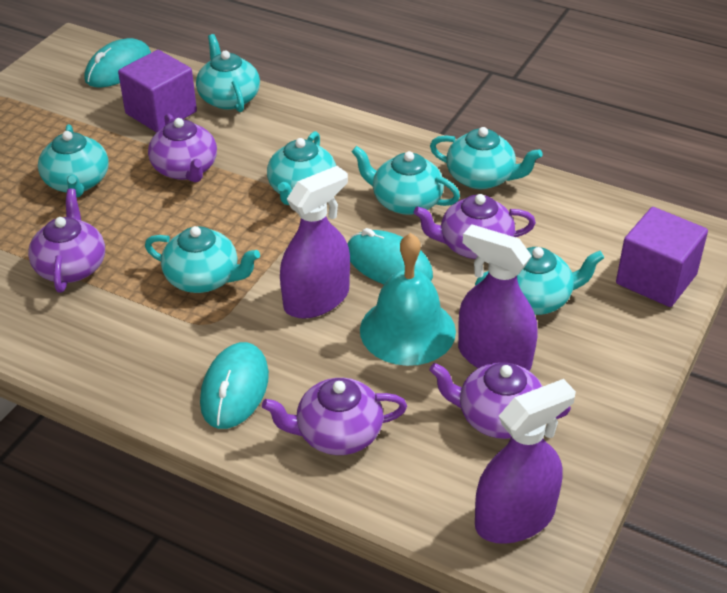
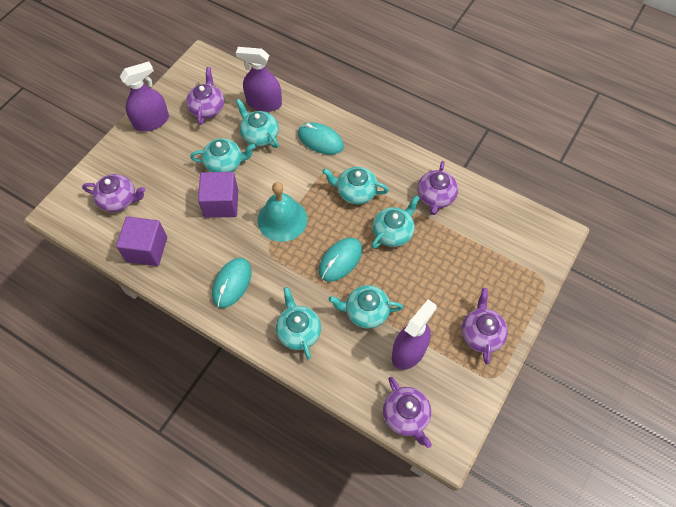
turquoise teapot: 7 -> 6

